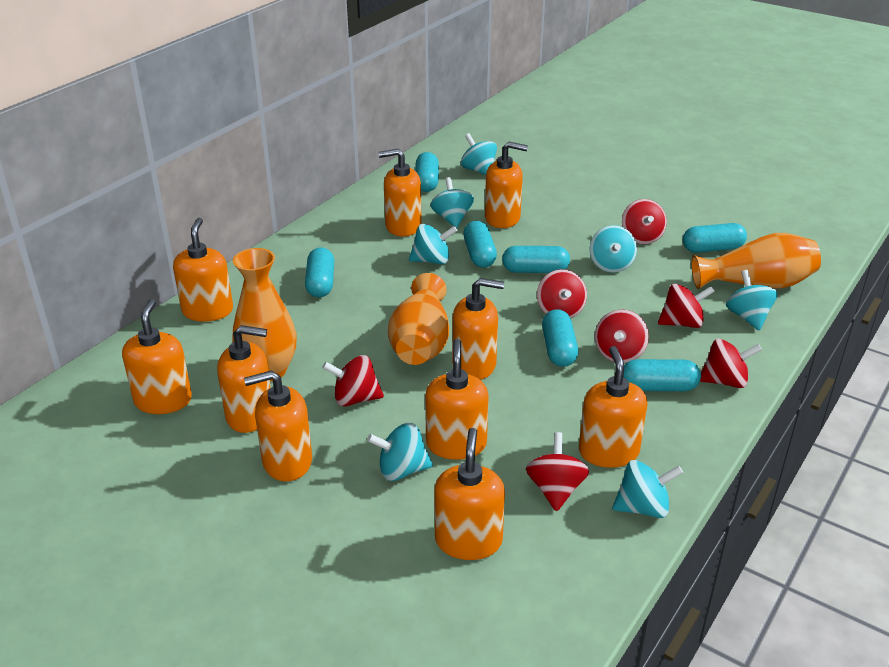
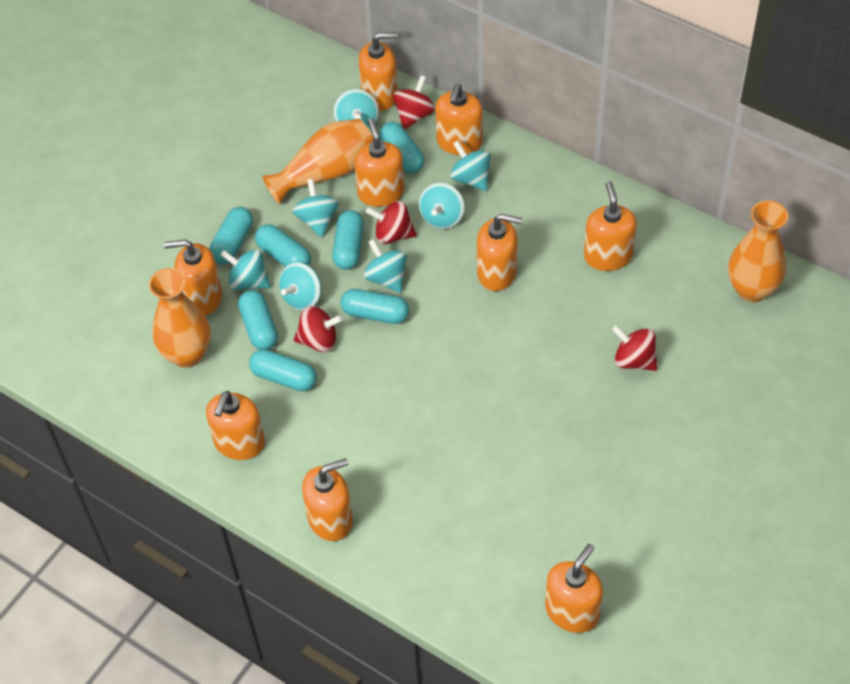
orange soap dispenser: 10 -> 9
red spinning top: 7 -> 4

